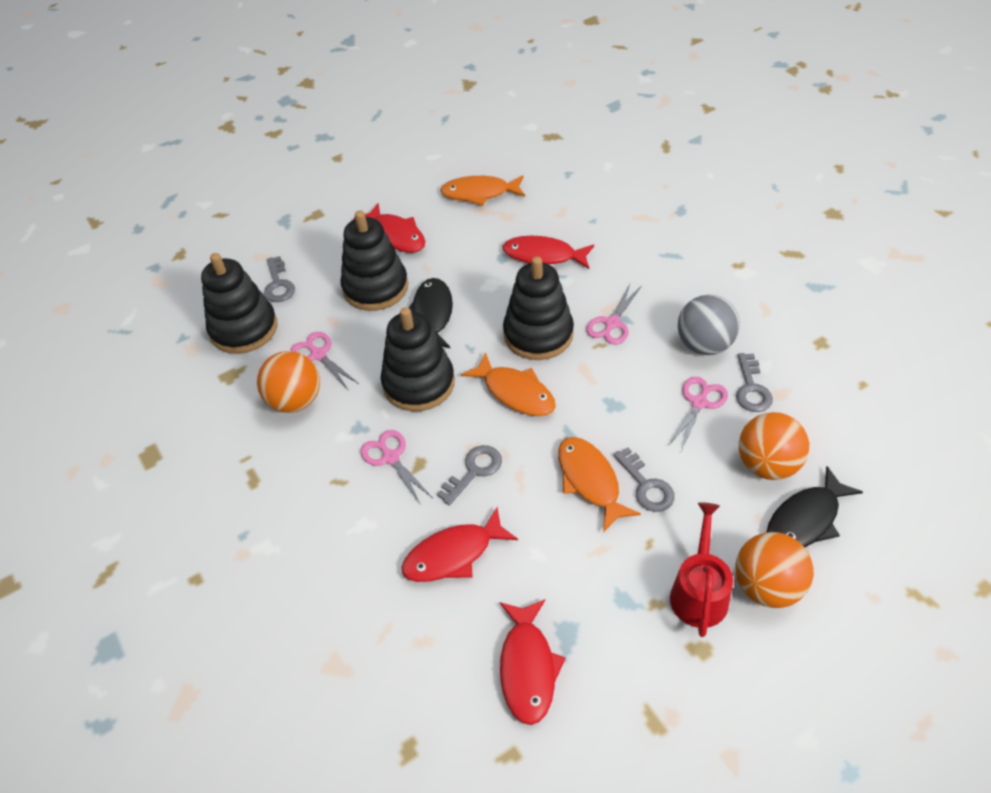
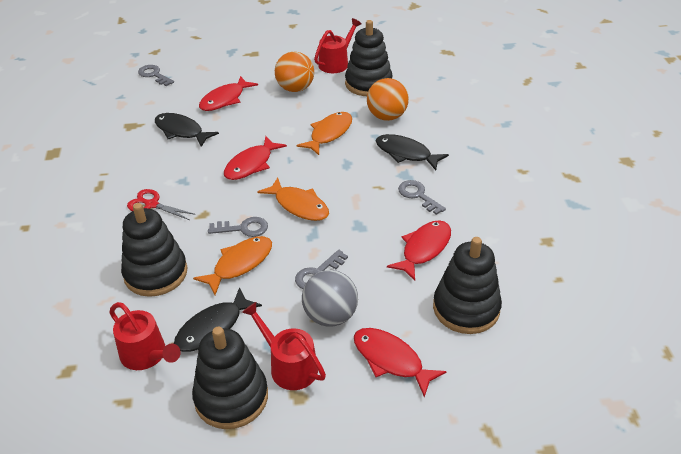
black fish: 2 -> 3
orange ball: 3 -> 2
pink scissors: 4 -> 0
red scissors: 0 -> 1
red watering can: 1 -> 3

